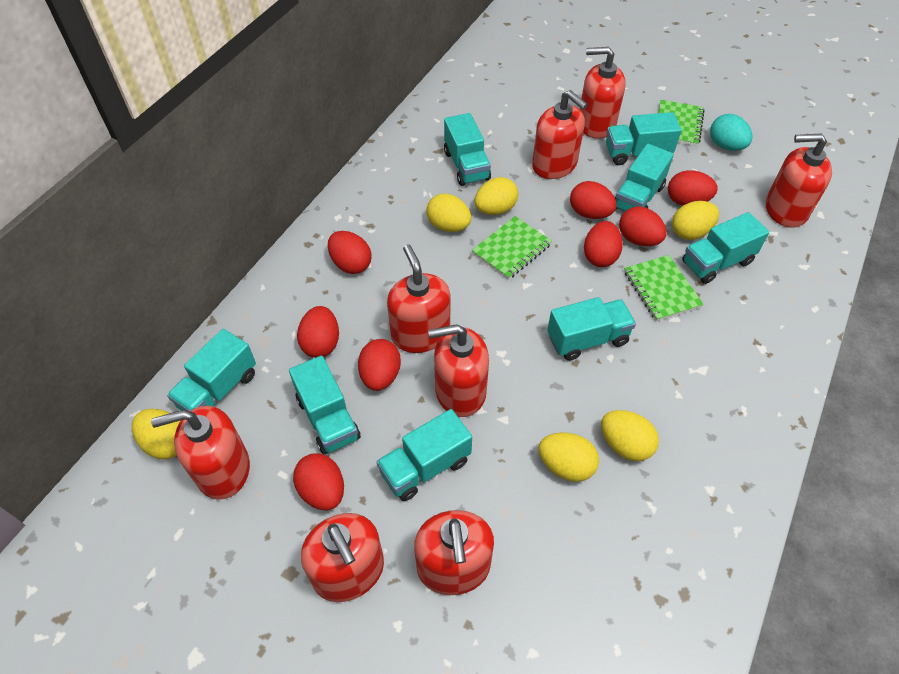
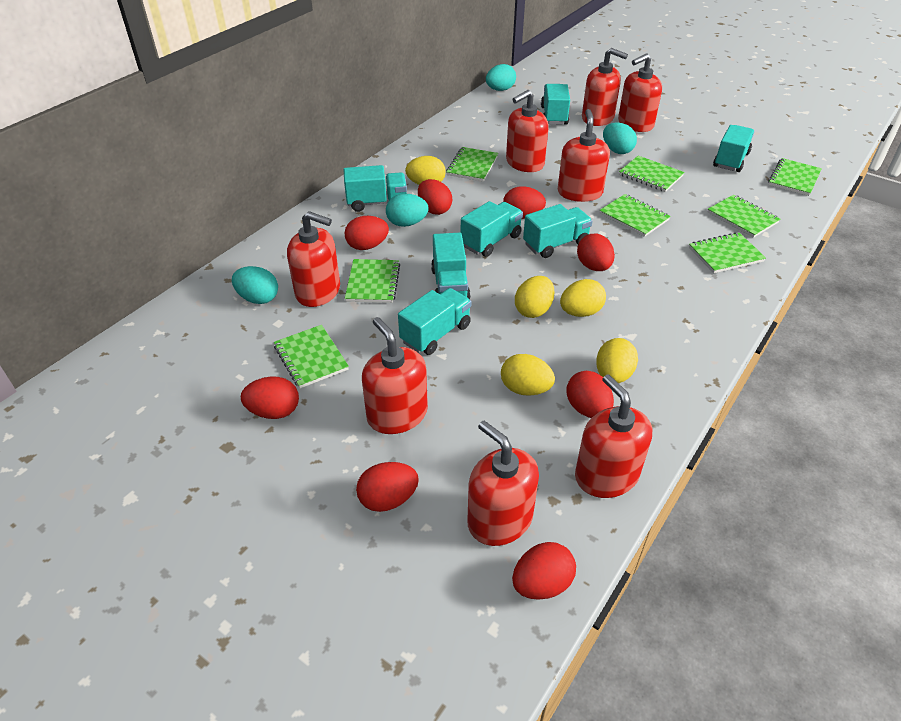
green notebook: 3 -> 8
turquoise egg: 1 -> 4
turquoise truck: 8 -> 7
yellow egg: 6 -> 5

